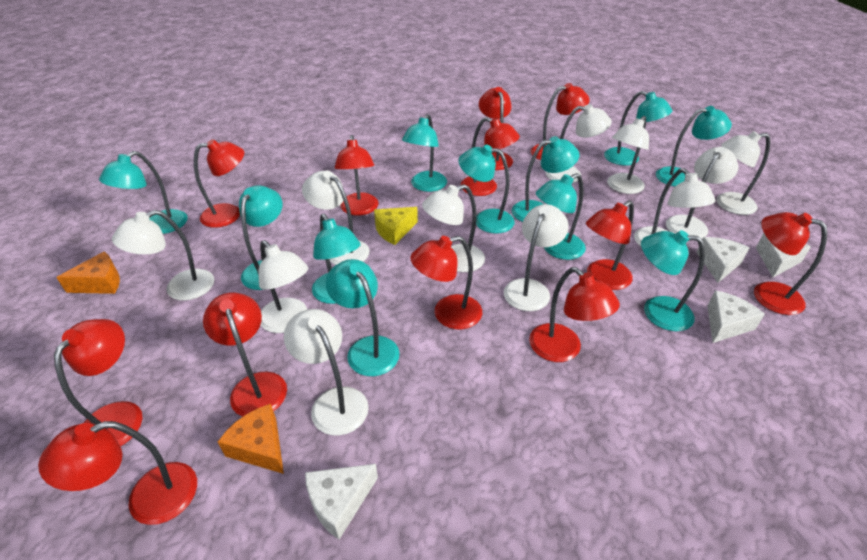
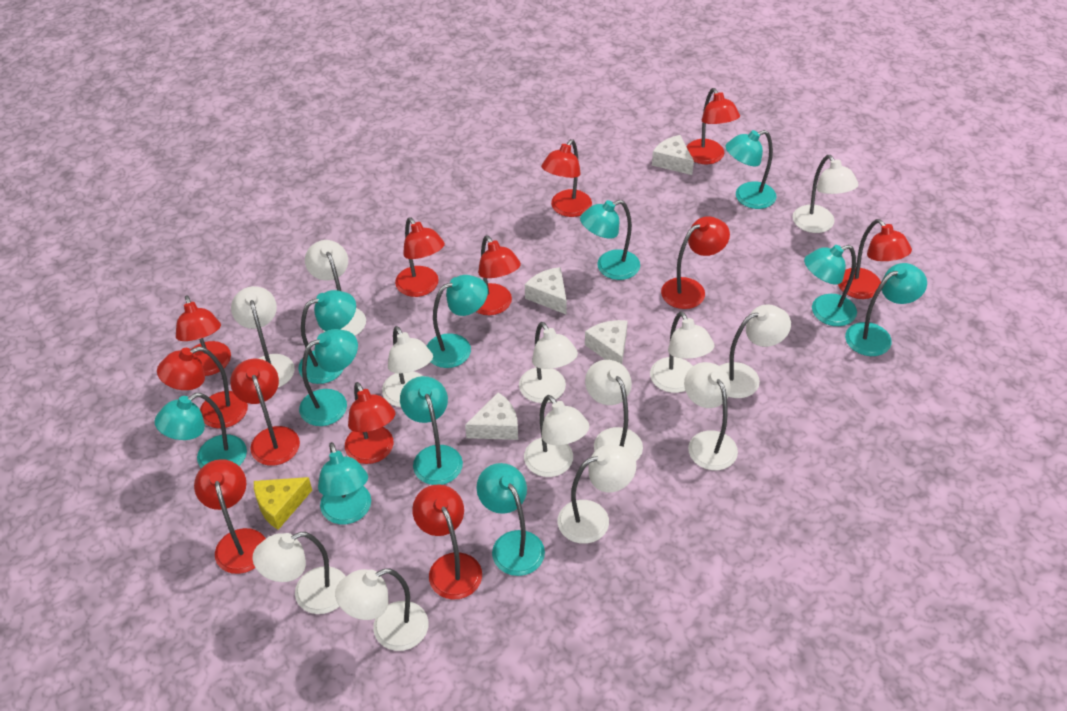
orange cheese: 2 -> 0
white lamp: 11 -> 13

